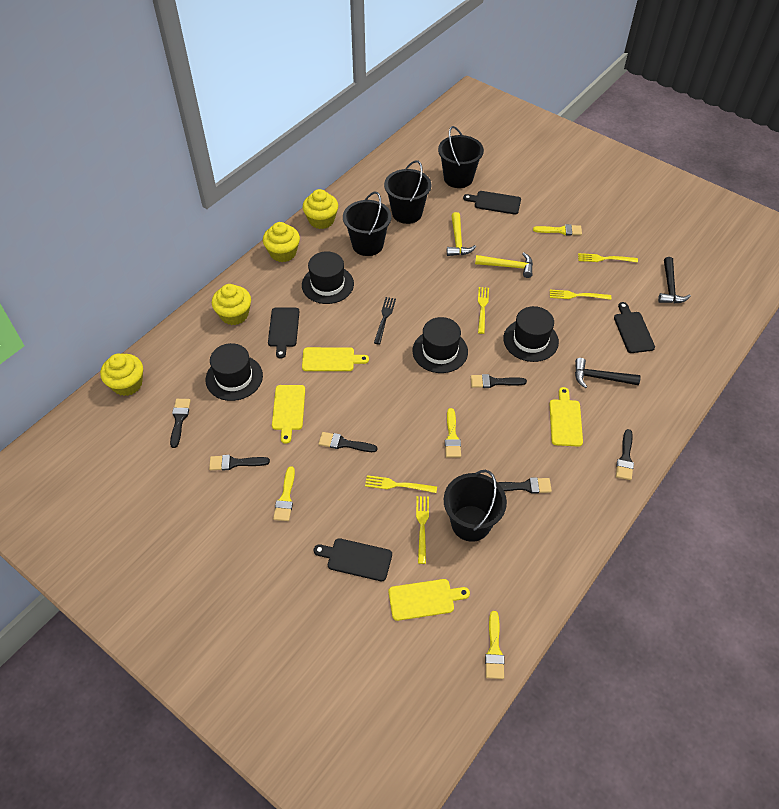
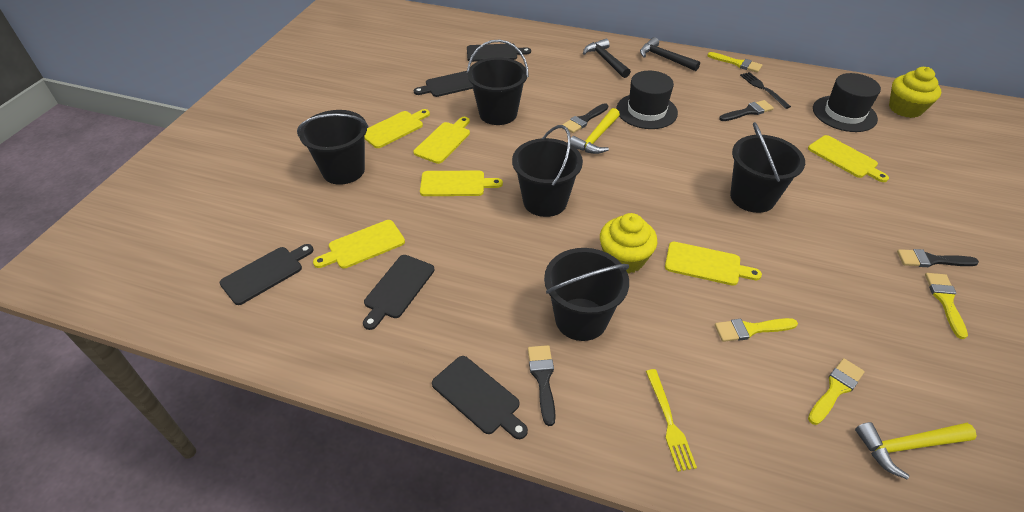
black brush: 6 -> 4
black bucket: 4 -> 5
black cutting board: 4 -> 5
black hat: 4 -> 2
yellow cupcake: 4 -> 2
yellow cutting board: 4 -> 6
yellow fork: 5 -> 1

